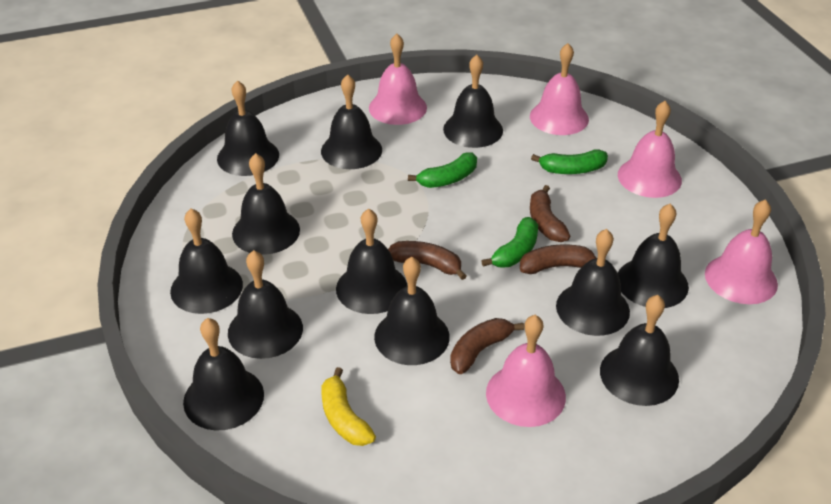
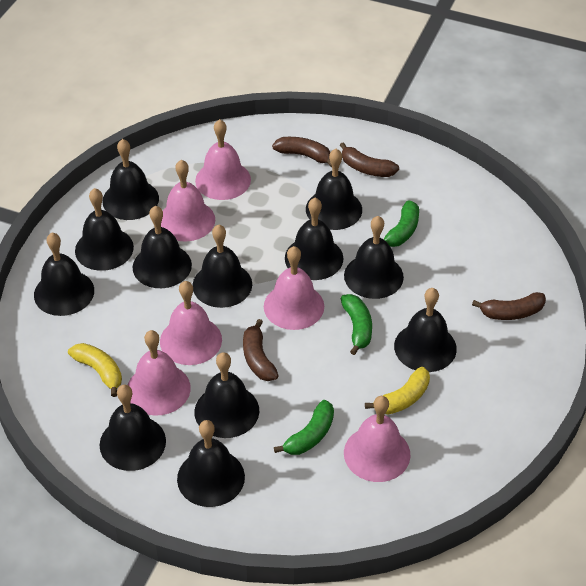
pink bell: 5 -> 6
yellow banana: 1 -> 2

